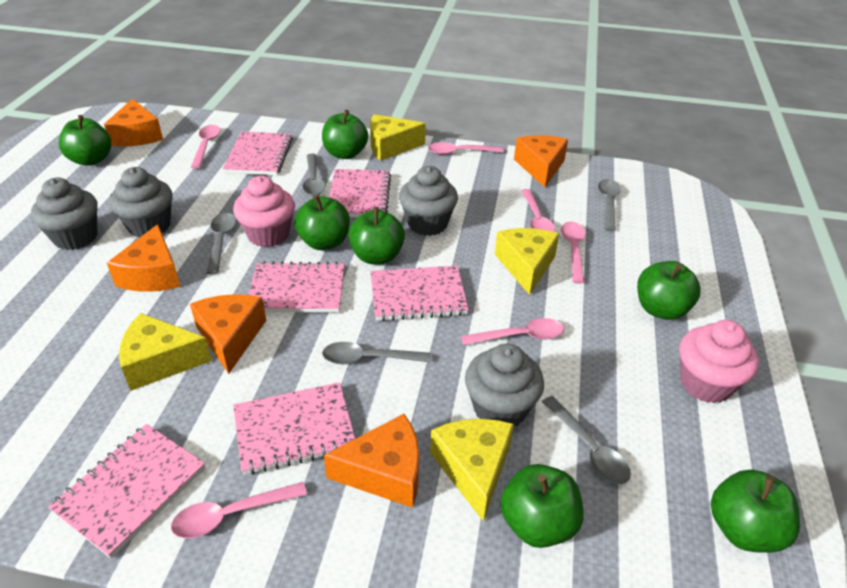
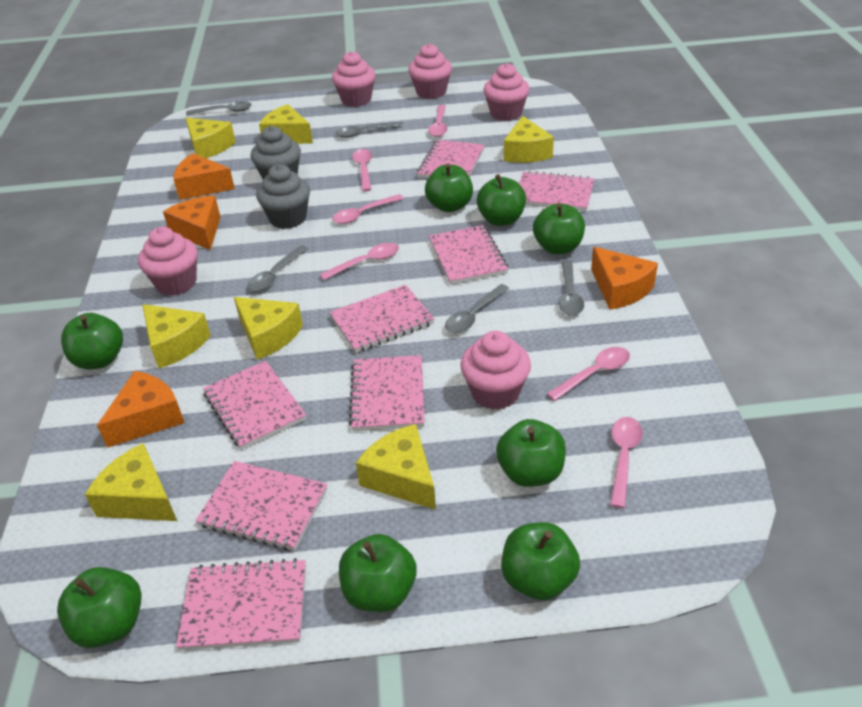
green apple: 7 -> 8
grey cupcake: 4 -> 2
orange cheese: 5 -> 4
pink cupcake: 2 -> 5
pink notebook: 6 -> 8
yellow cheese: 4 -> 7

